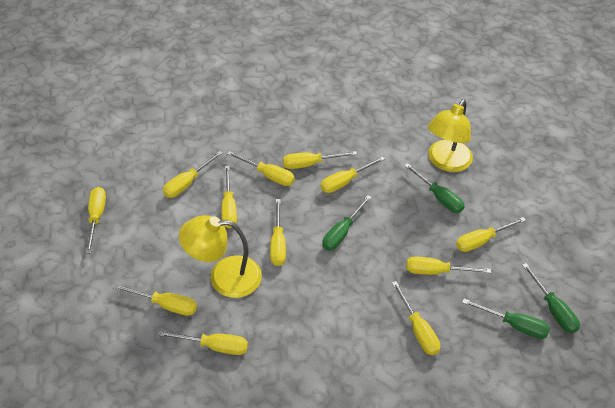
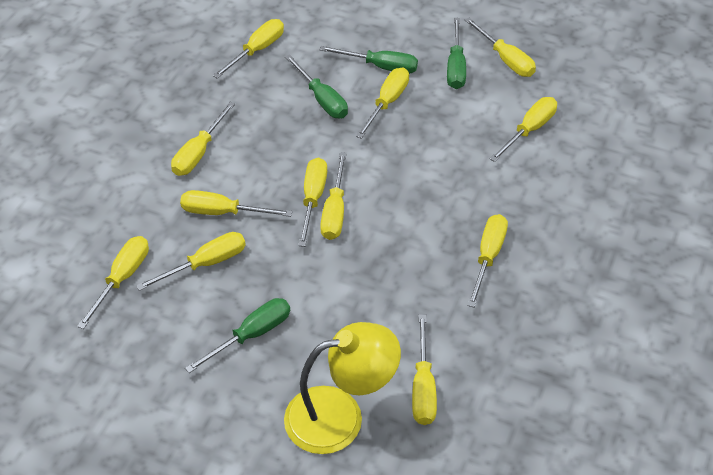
yellow lamp: 2 -> 1

